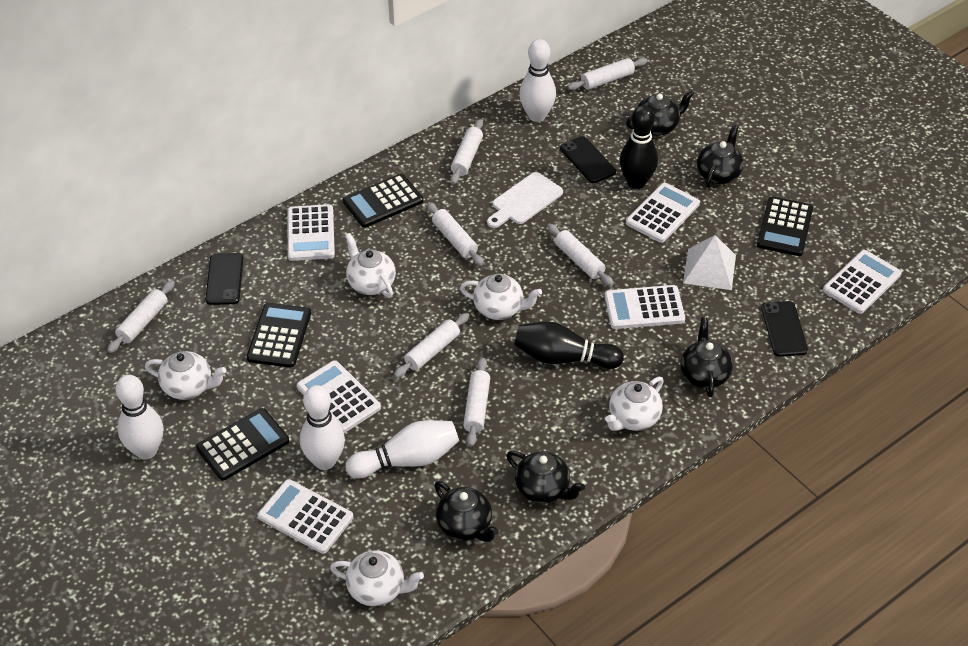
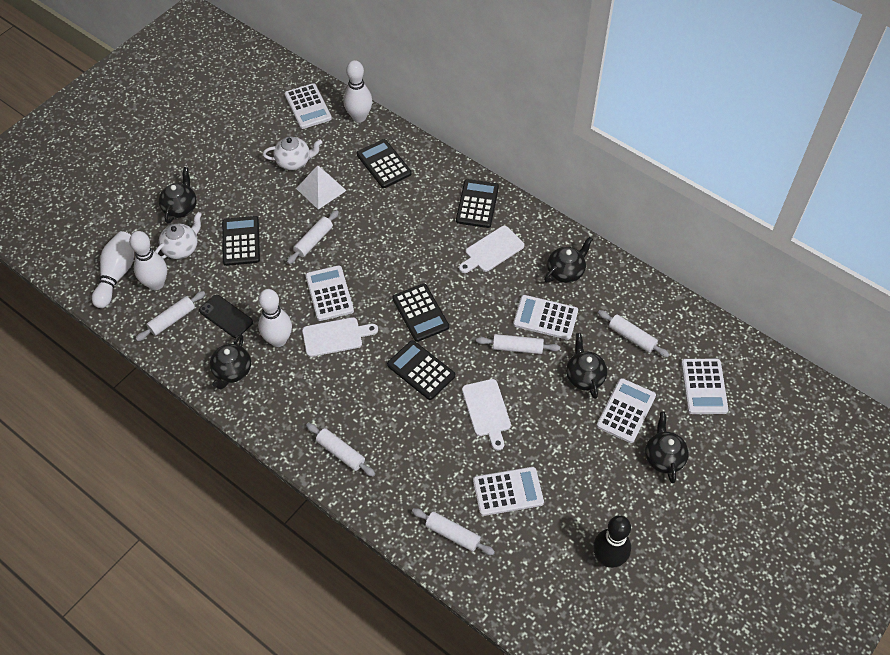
black bowling pin: 2 -> 1
black calculator: 4 -> 5
black phone: 3 -> 1
white cutting board: 1 -> 3
white rolling pin: 7 -> 6
white teapot: 5 -> 2

